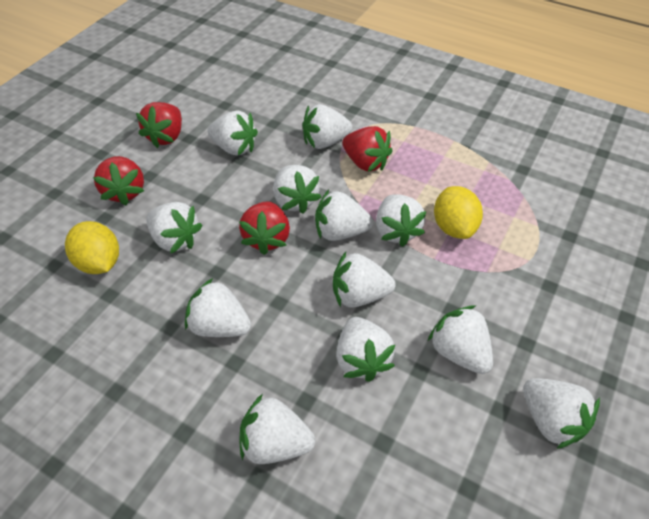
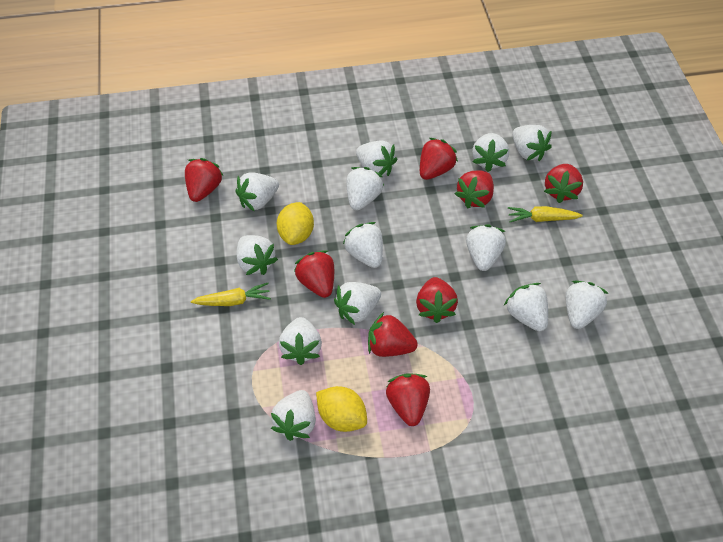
red strawberry: 4 -> 8
white strawberry: 12 -> 13
yellow carrot: 0 -> 2

